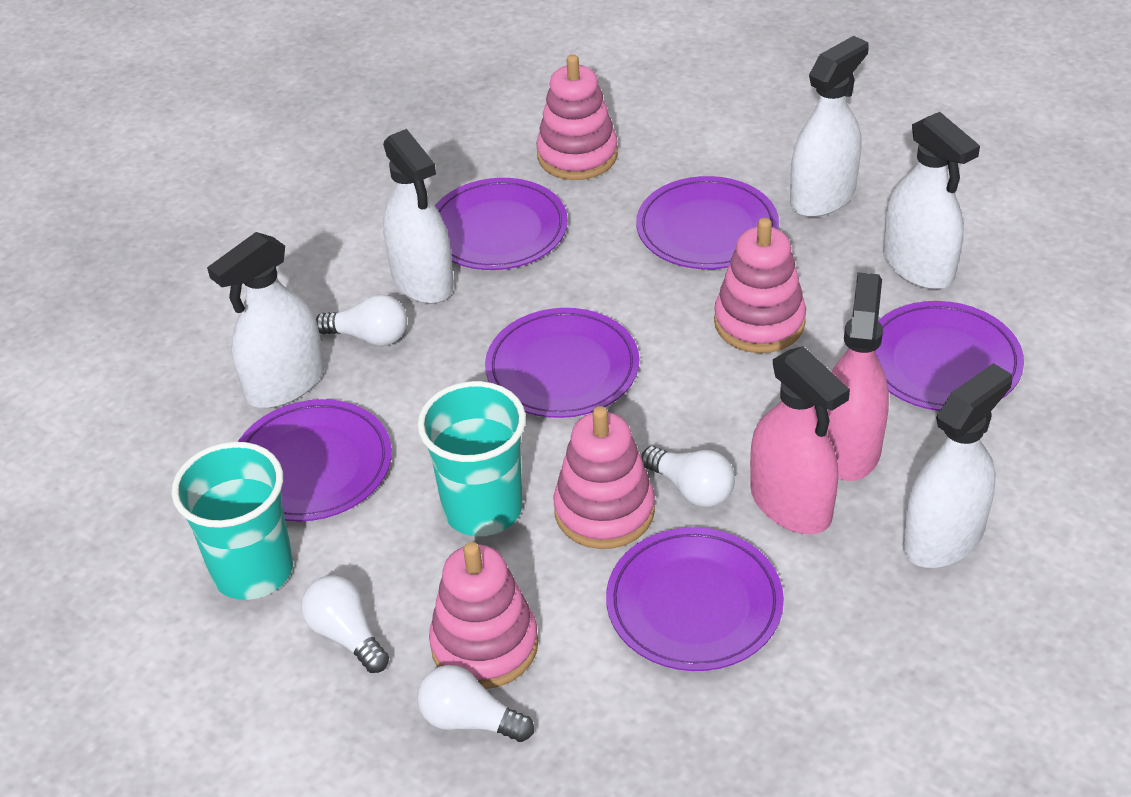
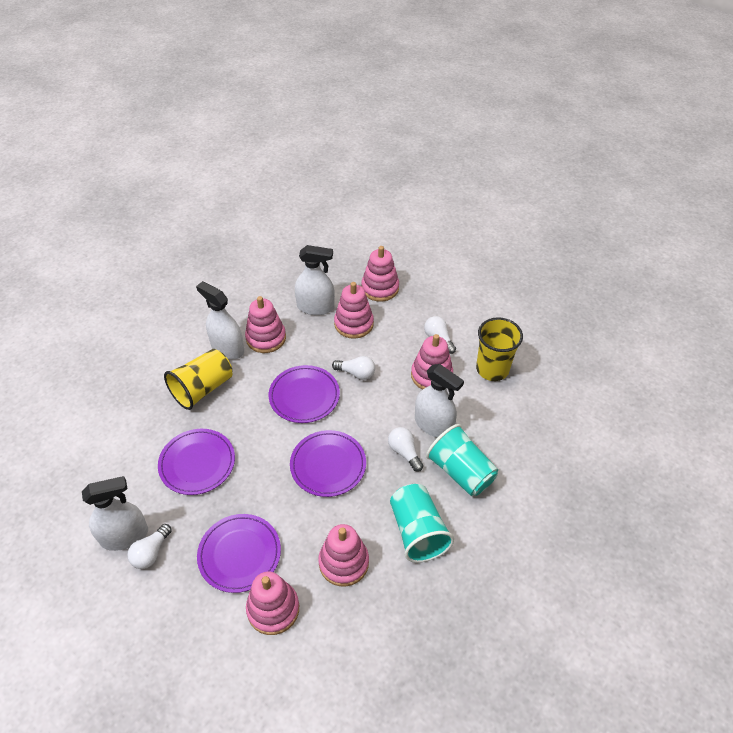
pink spray bottle: 2 -> 0
pink stacking toy: 4 -> 6
purple plate: 6 -> 4
white spray bottle: 5 -> 4
yellow cup: 0 -> 2

